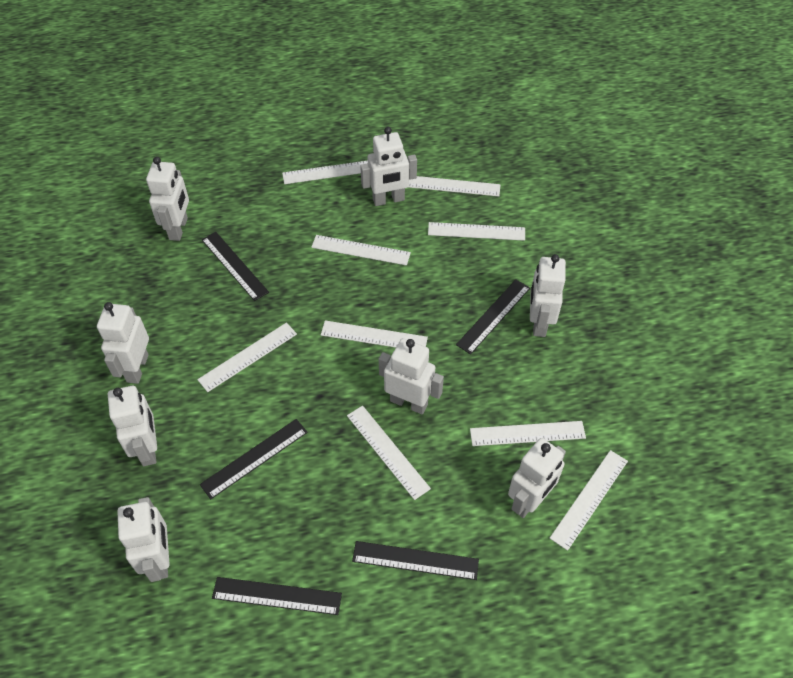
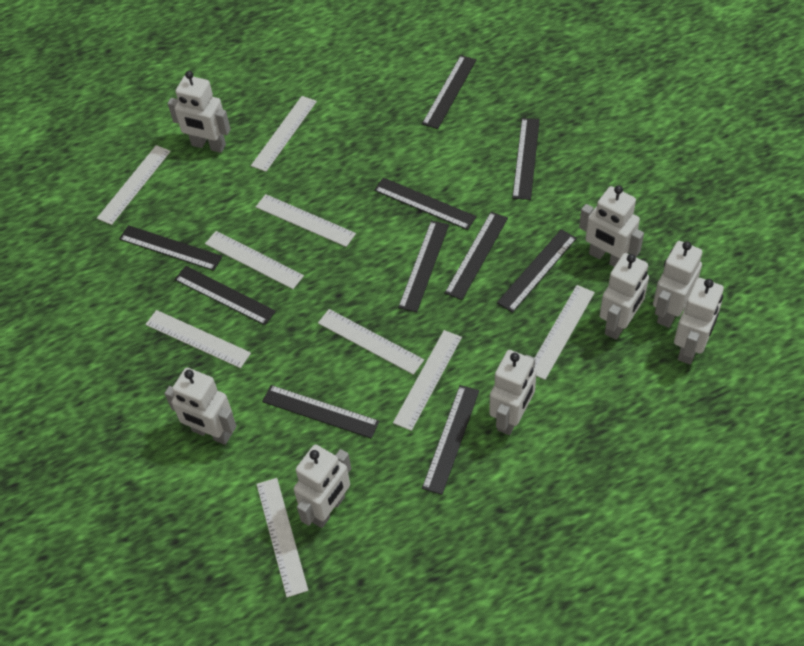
black ruler: 5 -> 10

